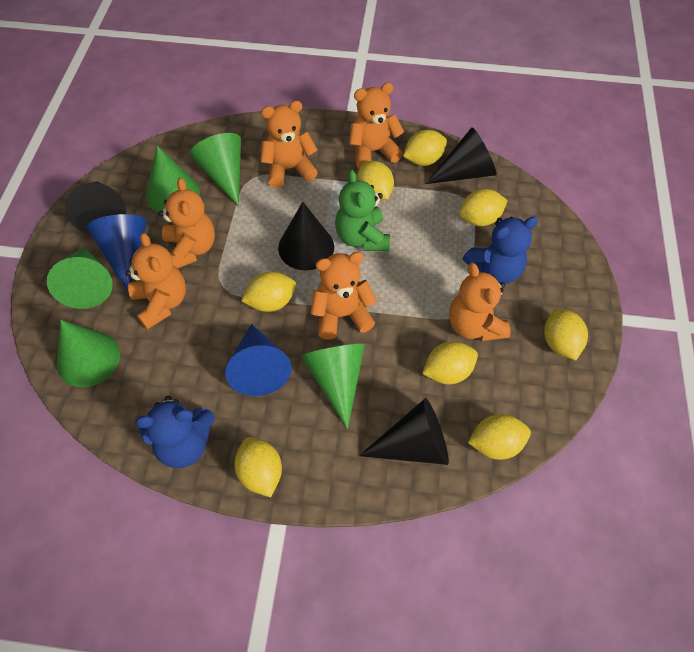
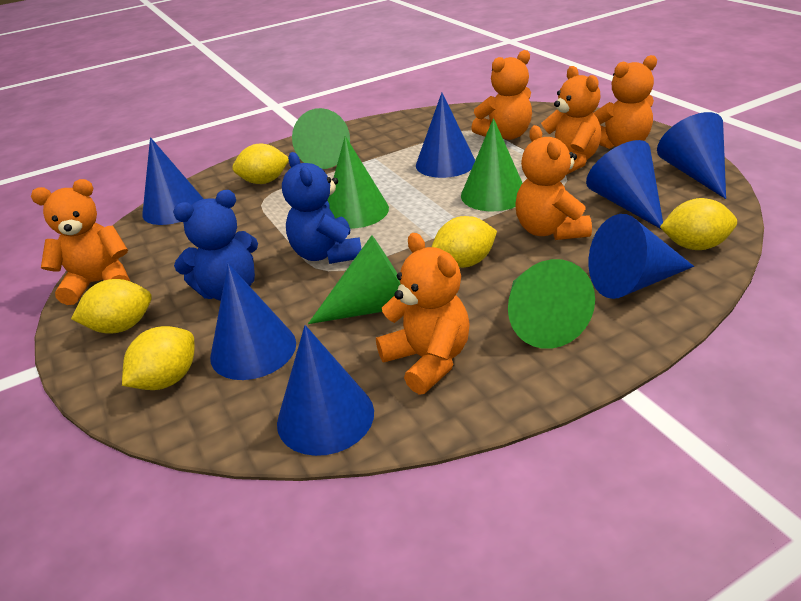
black cone: 4 -> 0
blue cone: 2 -> 7
green teddy bear: 1 -> 0
yellow lemon: 8 -> 5

